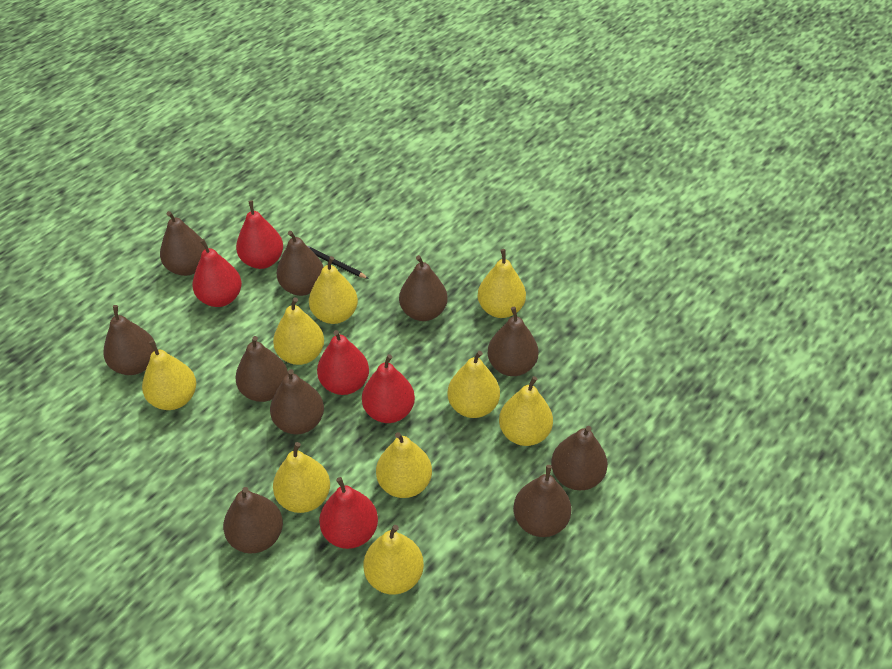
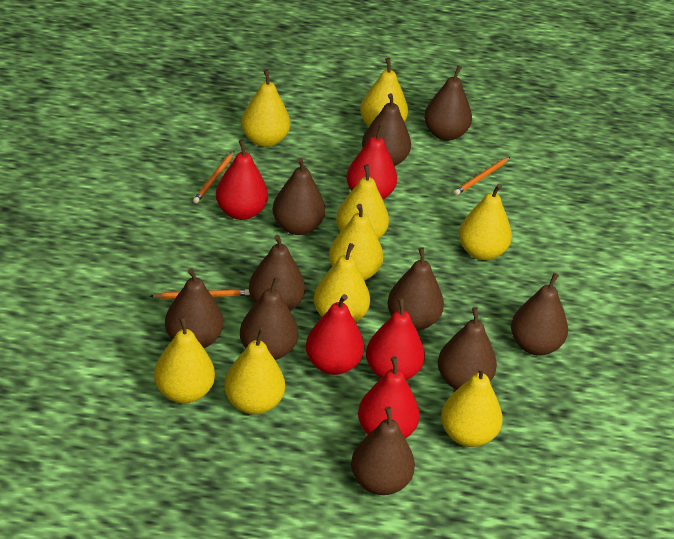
black pencil: 1 -> 0
orange pencil: 0 -> 3

